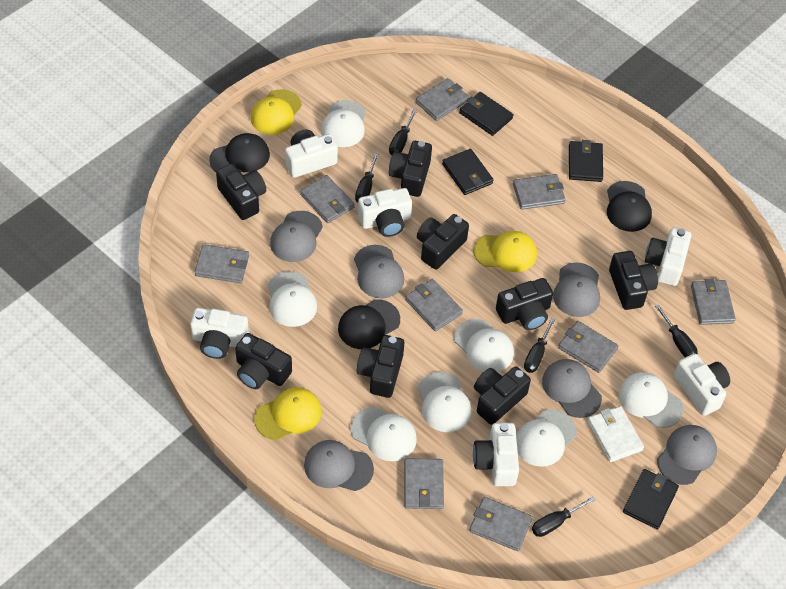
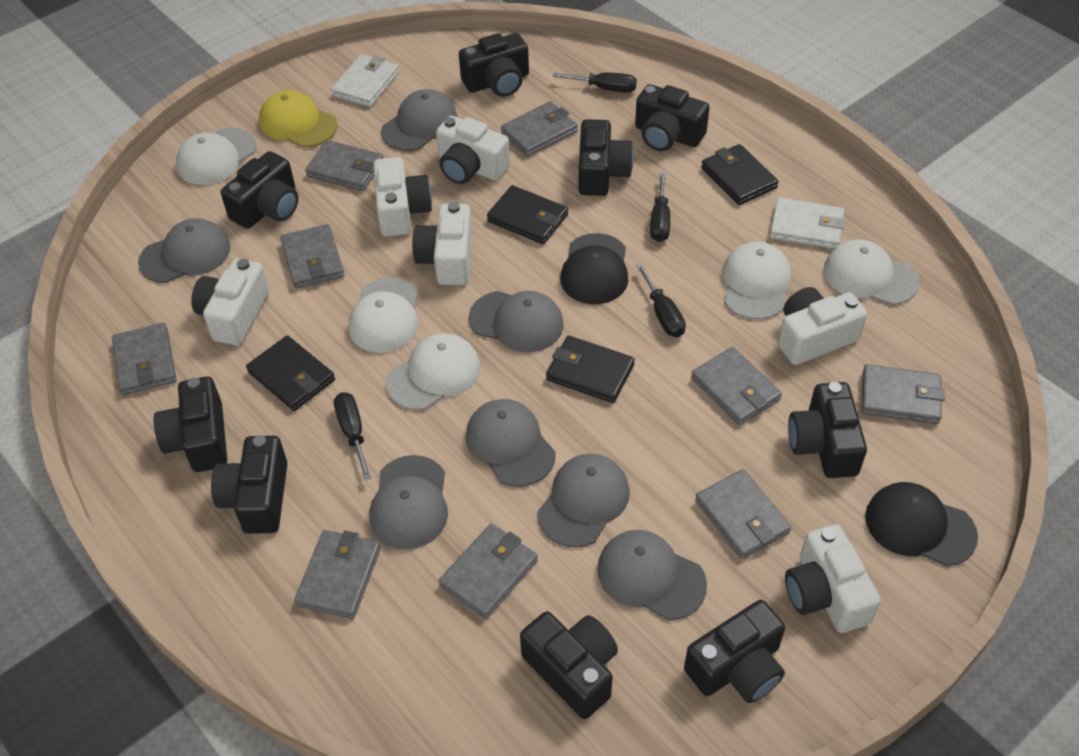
black camera: 8 -> 9
black cap: 3 -> 2
black screwdriver: 5 -> 4
grey cap: 6 -> 7
white cap: 7 -> 5
white wallet: 1 -> 2
yellow cap: 3 -> 1

